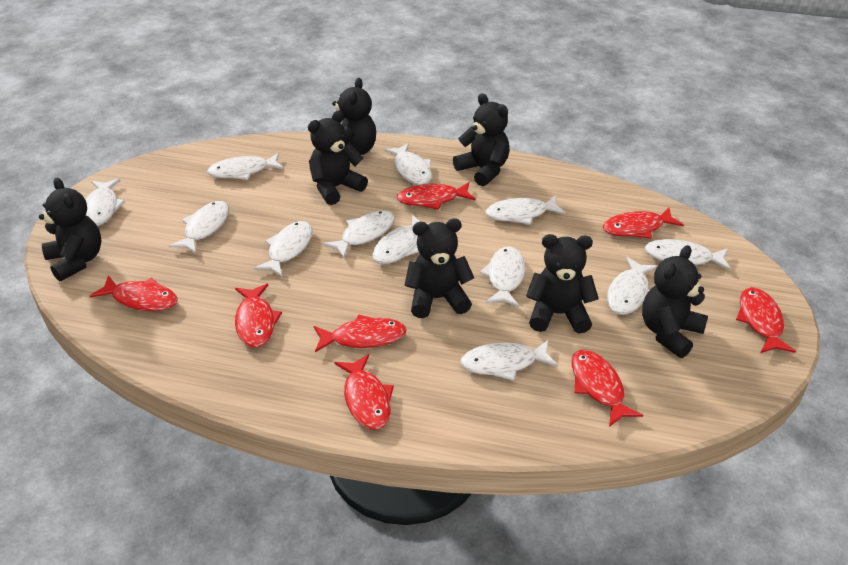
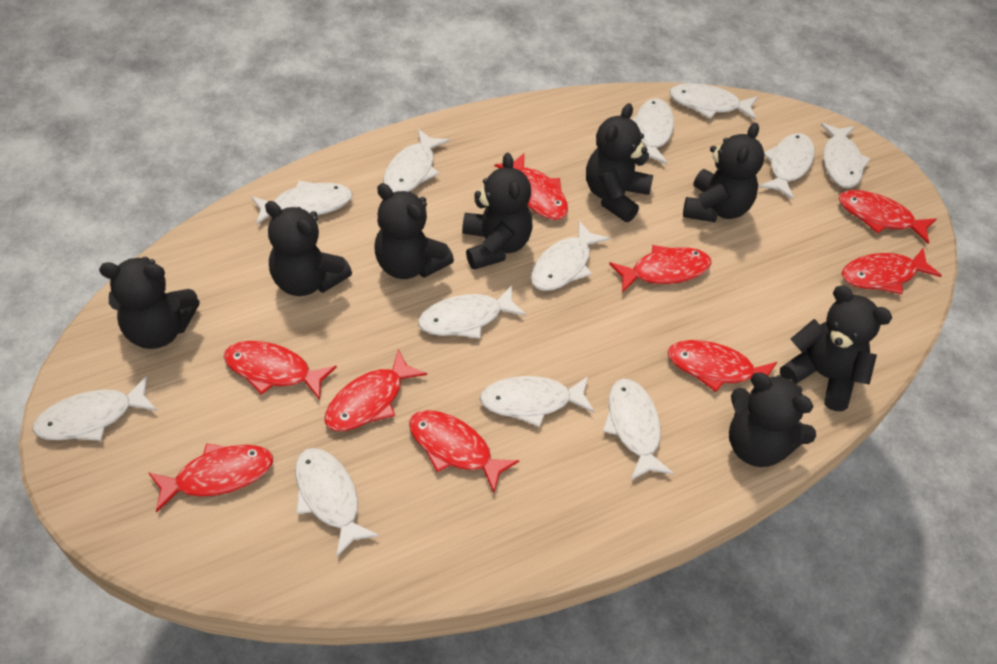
black teddy bear: 7 -> 8
red fish: 8 -> 9

